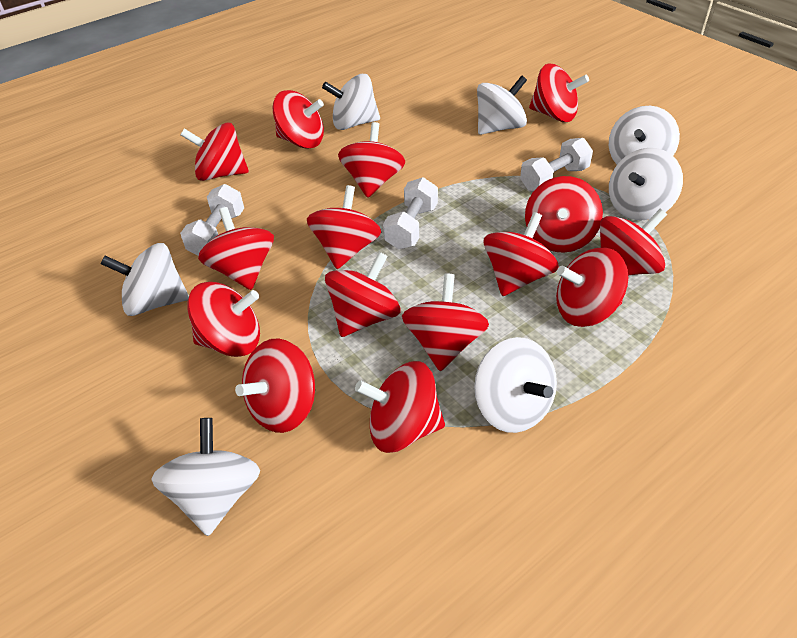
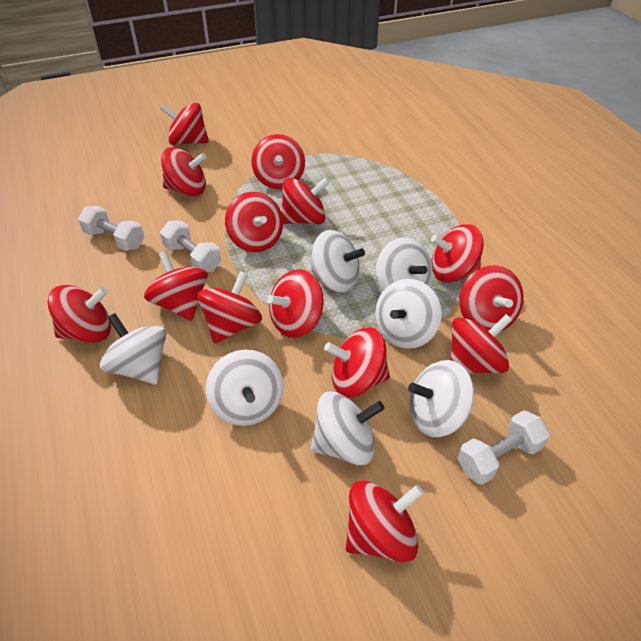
red spinning top: 15 -> 14

